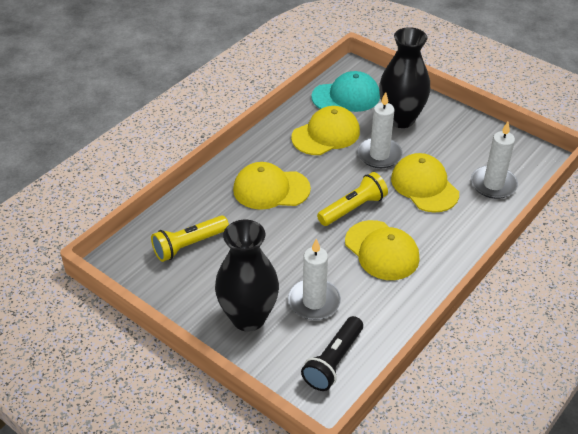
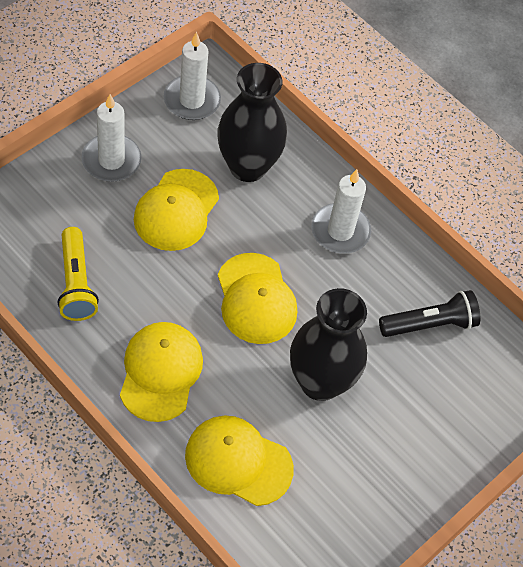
turquoise cap: 1 -> 0
yellow flashlight: 2 -> 1

